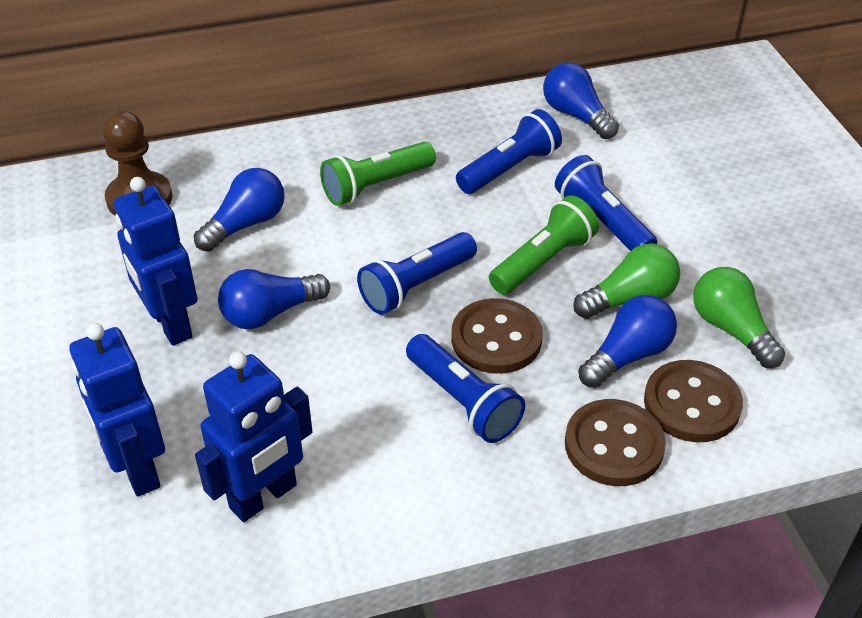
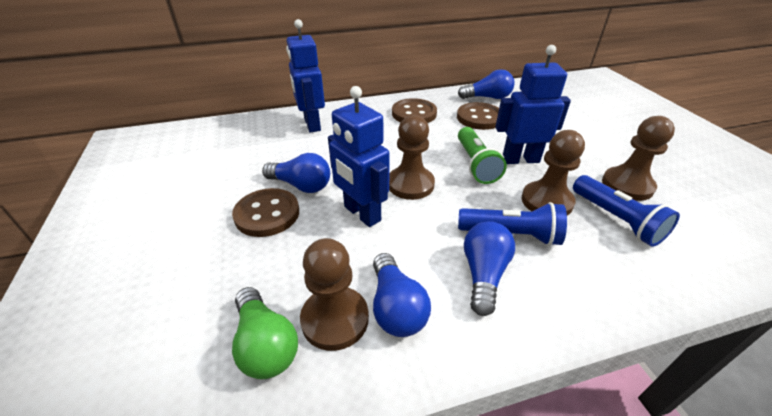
blue flashlight: 4 -> 2
brown pawn: 1 -> 4
green flashlight: 2 -> 1
green light bulb: 2 -> 1

